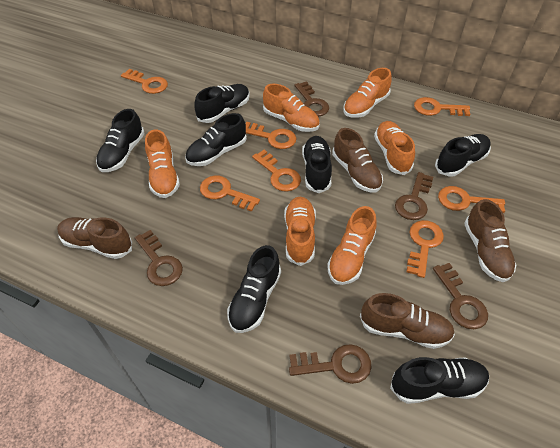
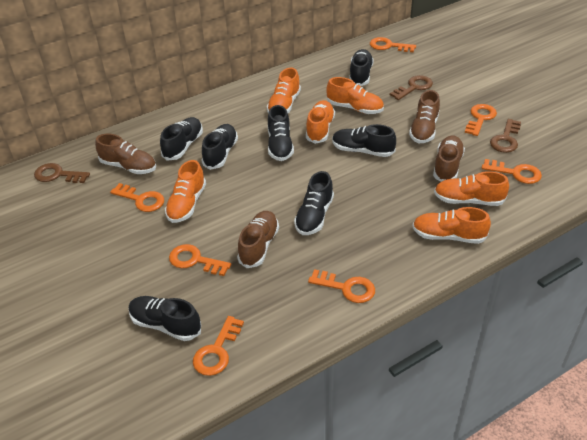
brown key: 5 -> 3

